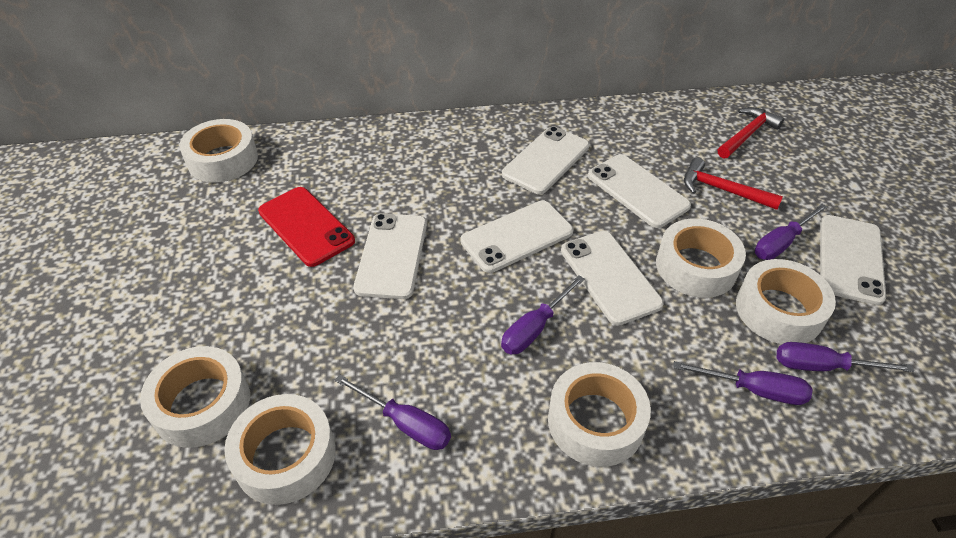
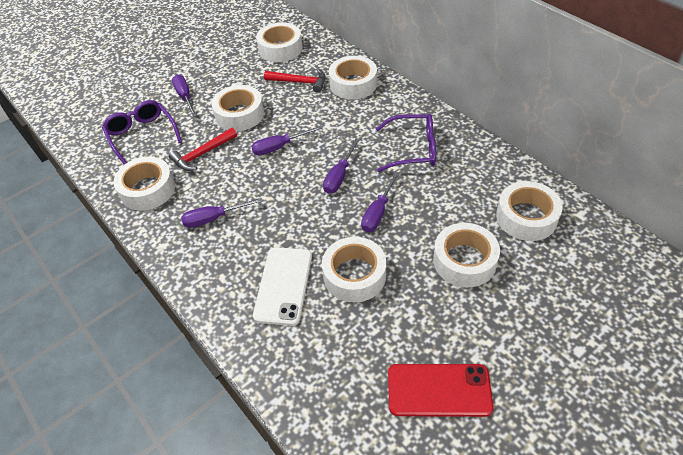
purple glasses: 0 -> 2
white phone: 6 -> 1
white tape: 6 -> 7

